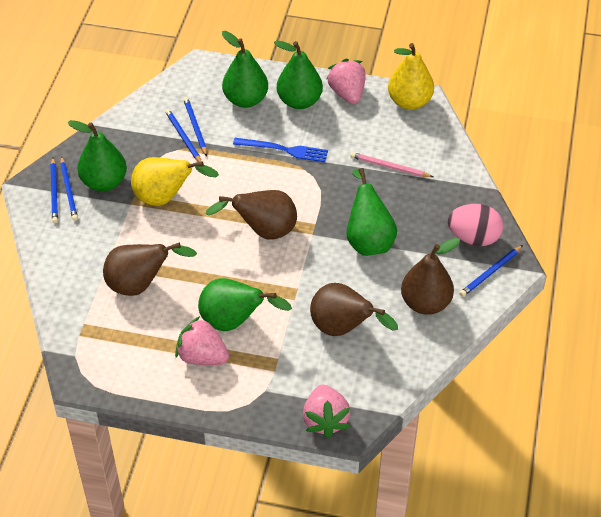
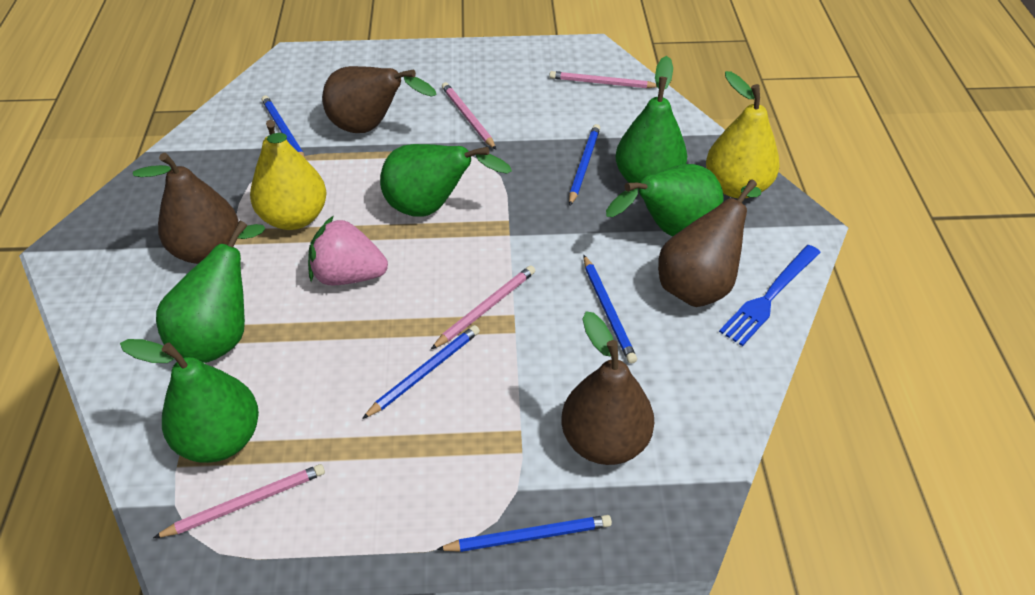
pink egg: 1 -> 0
pink pencil: 1 -> 4
pink strawberry: 3 -> 1

